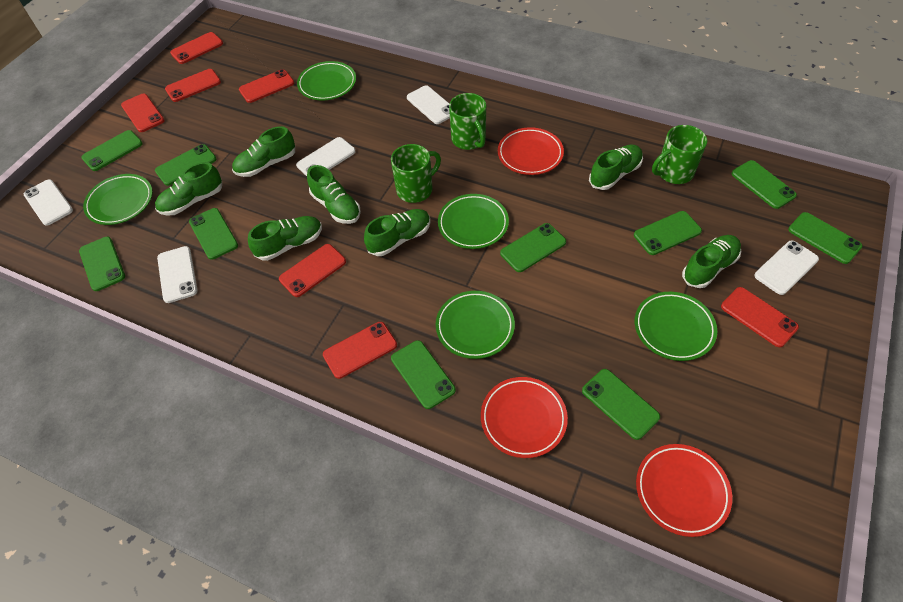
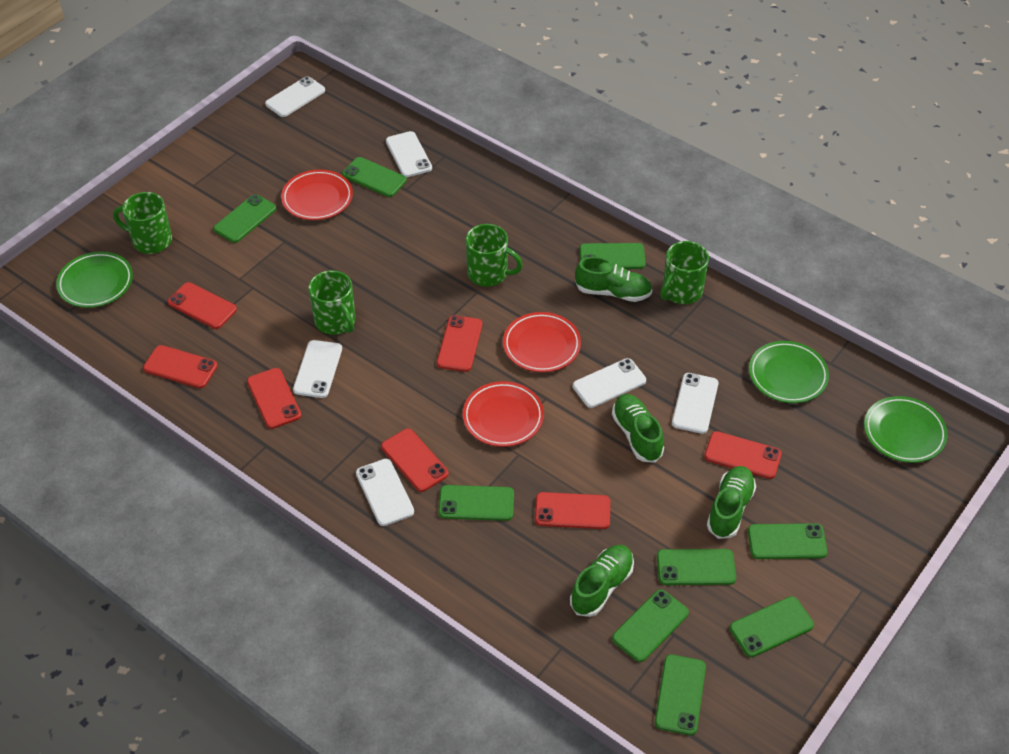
green mug: 3 -> 4
green phone: 10 -> 9
green plate: 5 -> 3
green shoe: 7 -> 4
white phone: 5 -> 6

